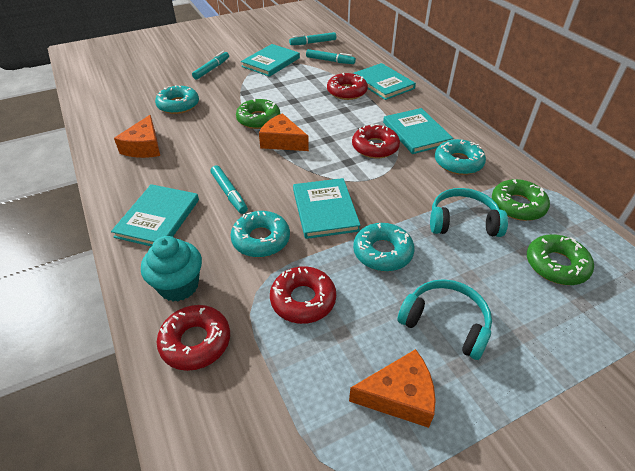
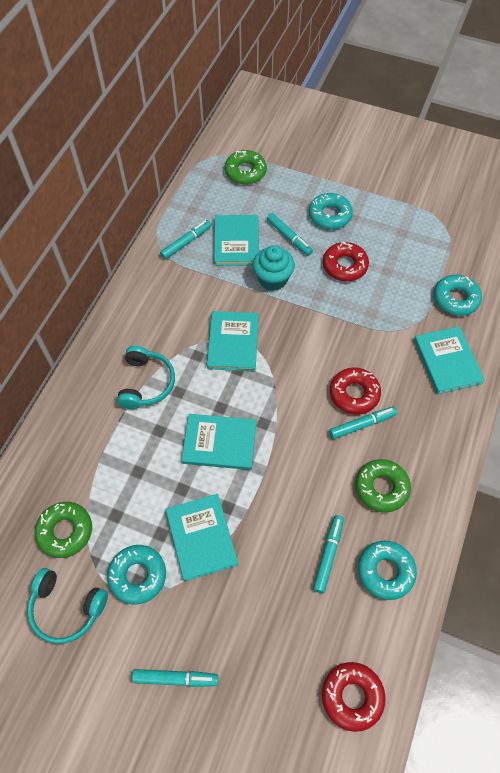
orange cheese: 3 -> 0
red donut: 4 -> 3
turquoise marker: 4 -> 5

